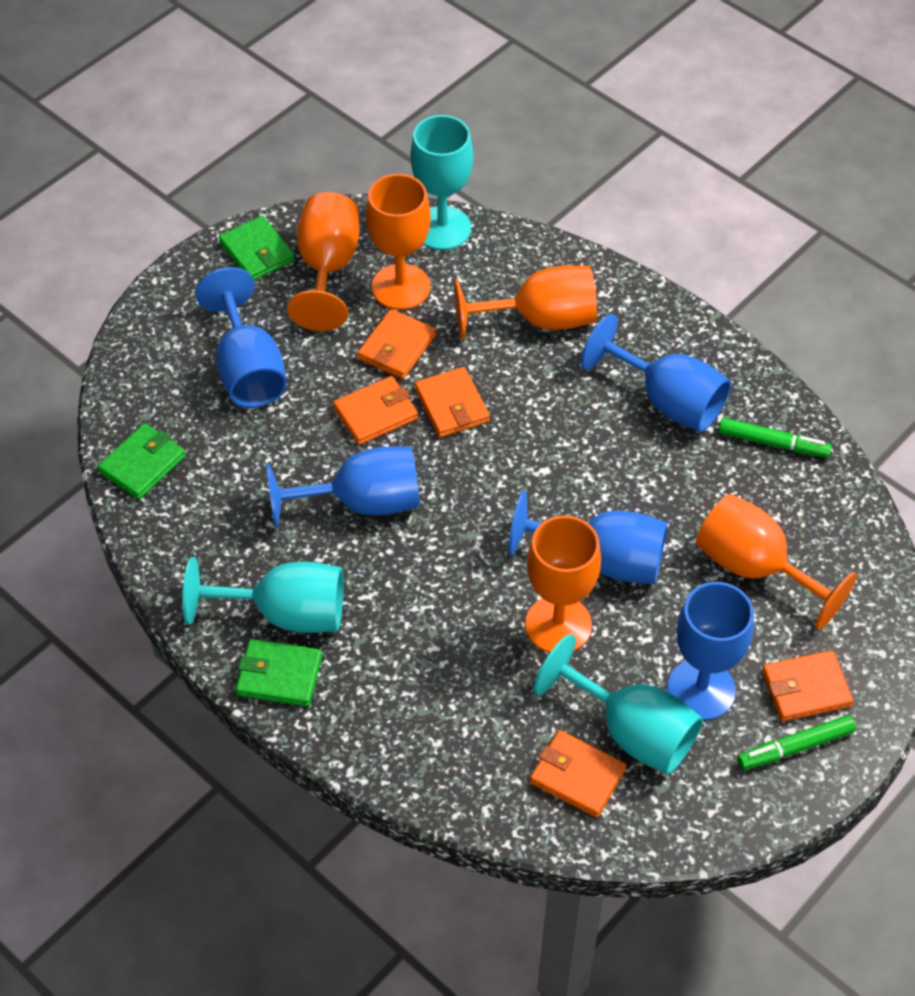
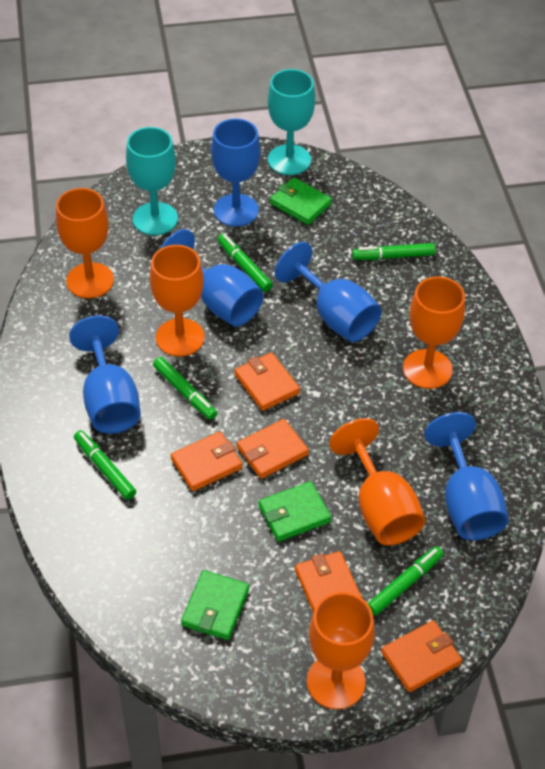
green marker: 2 -> 5
turquoise goblet: 3 -> 2

